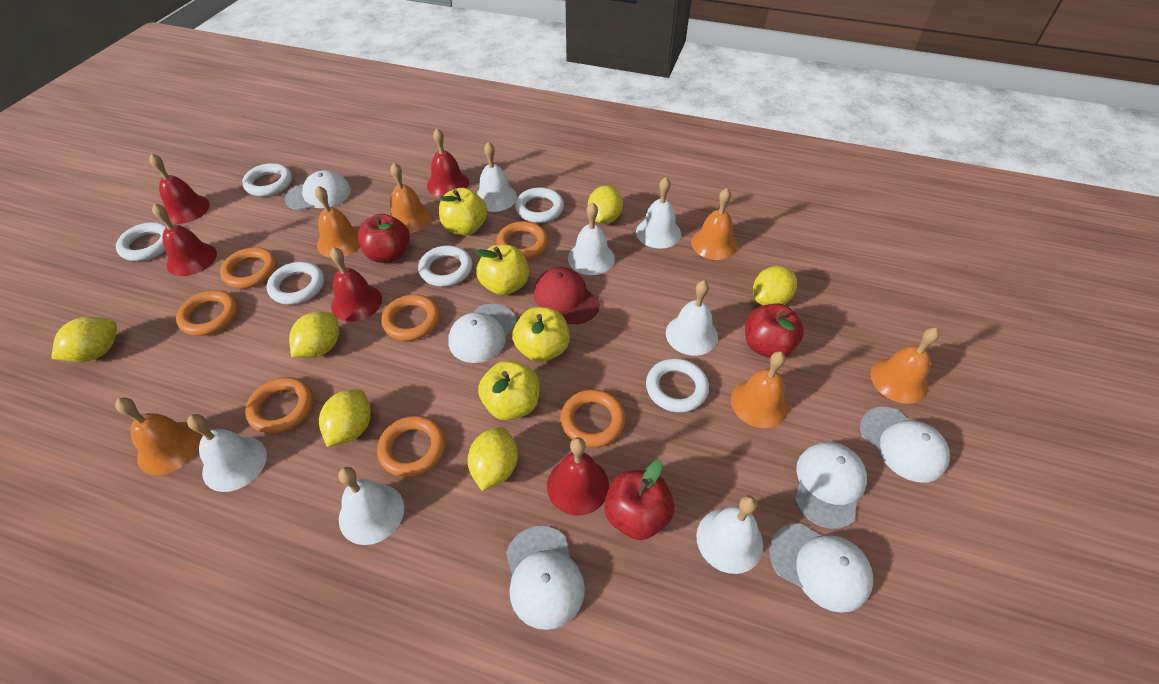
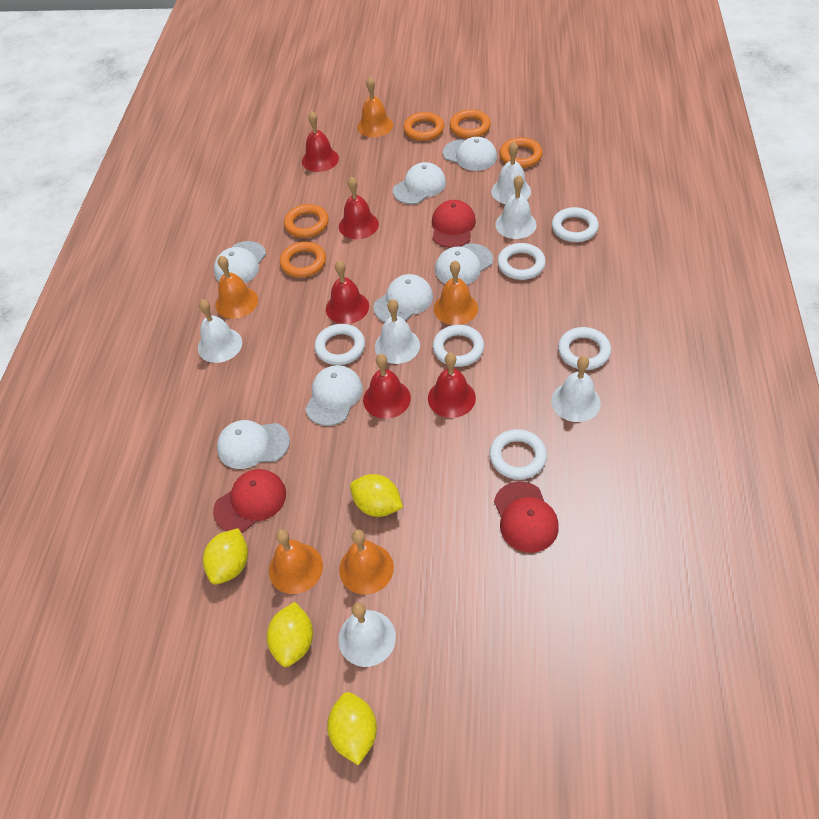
orange bell: 6 -> 5
orange ring: 7 -> 5
red apple: 3 -> 0
red cap: 1 -> 3
white bell: 7 -> 6
white cap: 6 -> 7
yellow apple: 4 -> 0
yellow lemon: 6 -> 4

